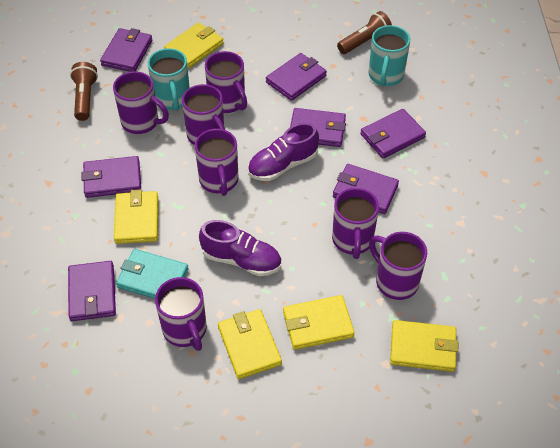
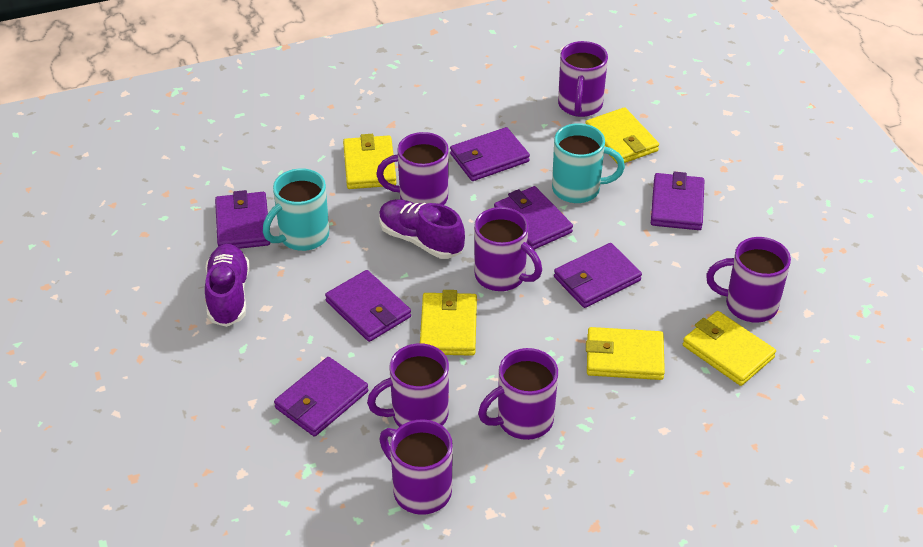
brown flashlight: 2 -> 0
turquoise wallet: 1 -> 0

